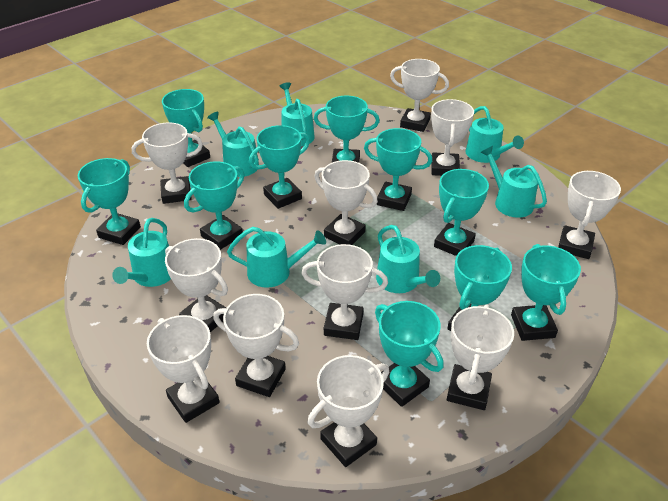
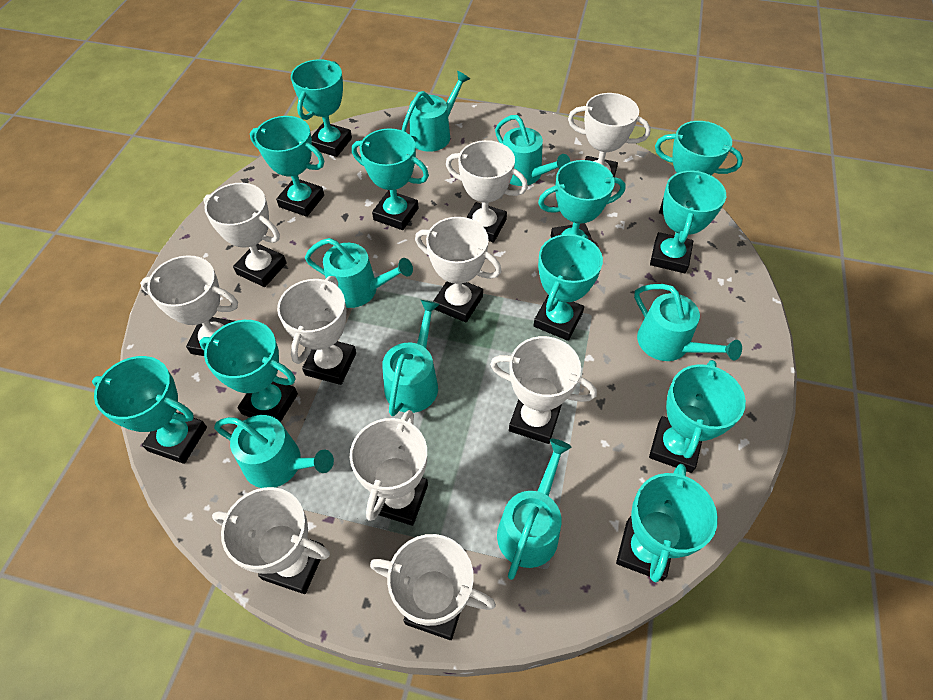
turquoise trophy: 10 -> 11
white trophy: 11 -> 10

